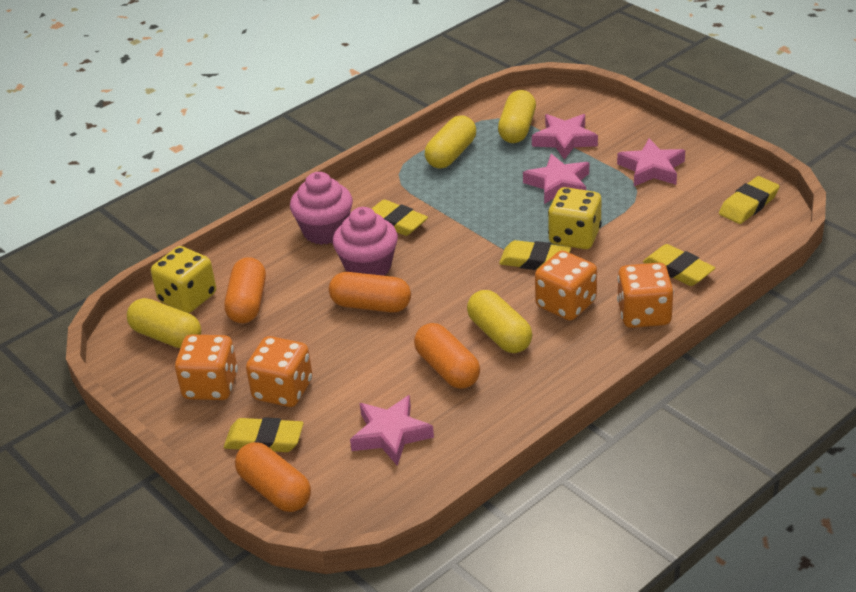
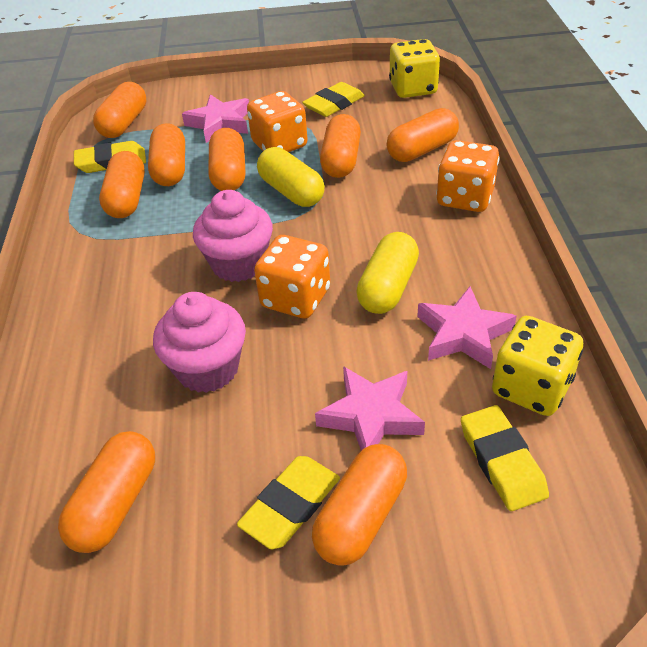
orange capsule: 4 -> 8
orange dice: 4 -> 3
pink star: 4 -> 3
yellow capsule: 4 -> 2
yellow eraser: 5 -> 4

